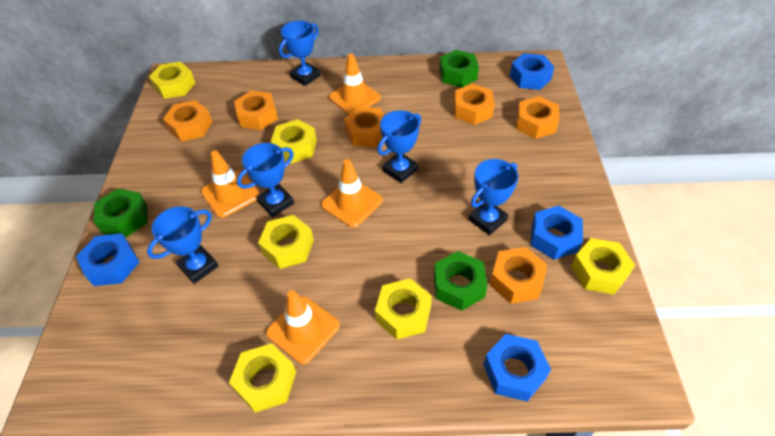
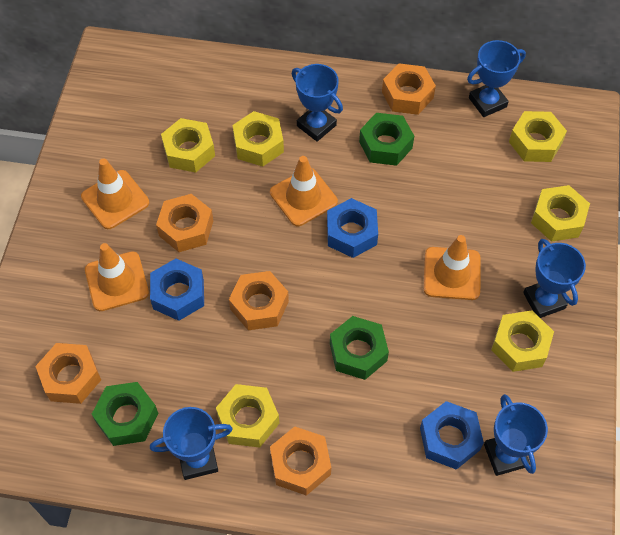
blue nut: 4 -> 3
orange nut: 6 -> 5

